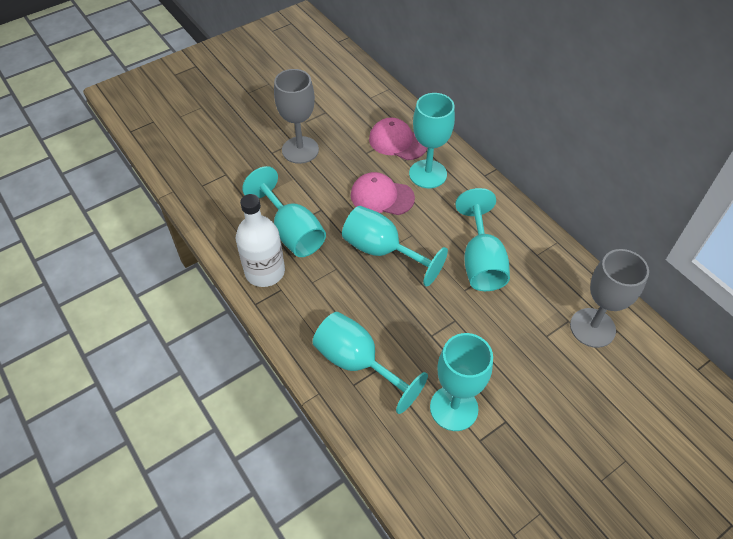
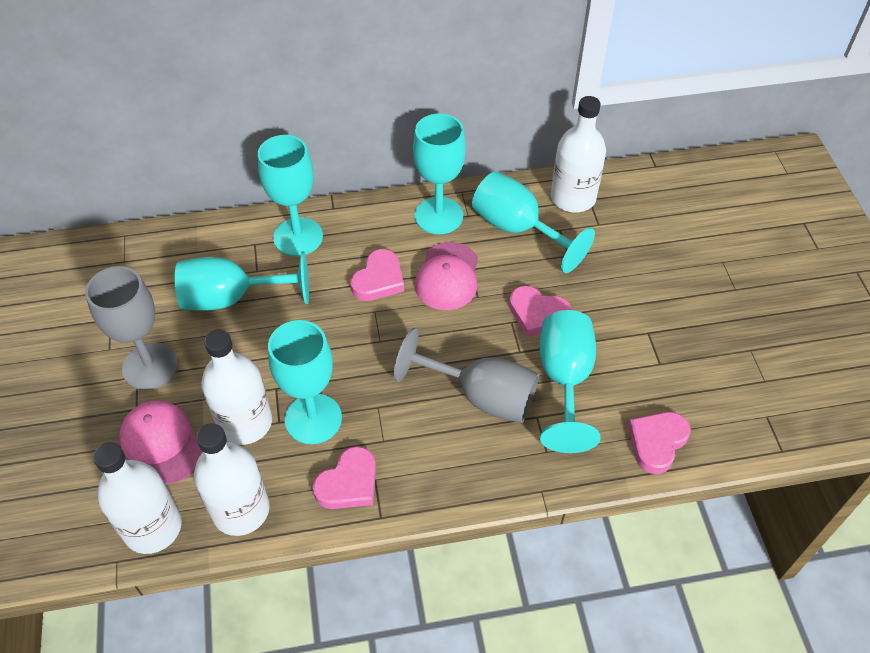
pink heart: 0 -> 4
white bottle: 1 -> 4

